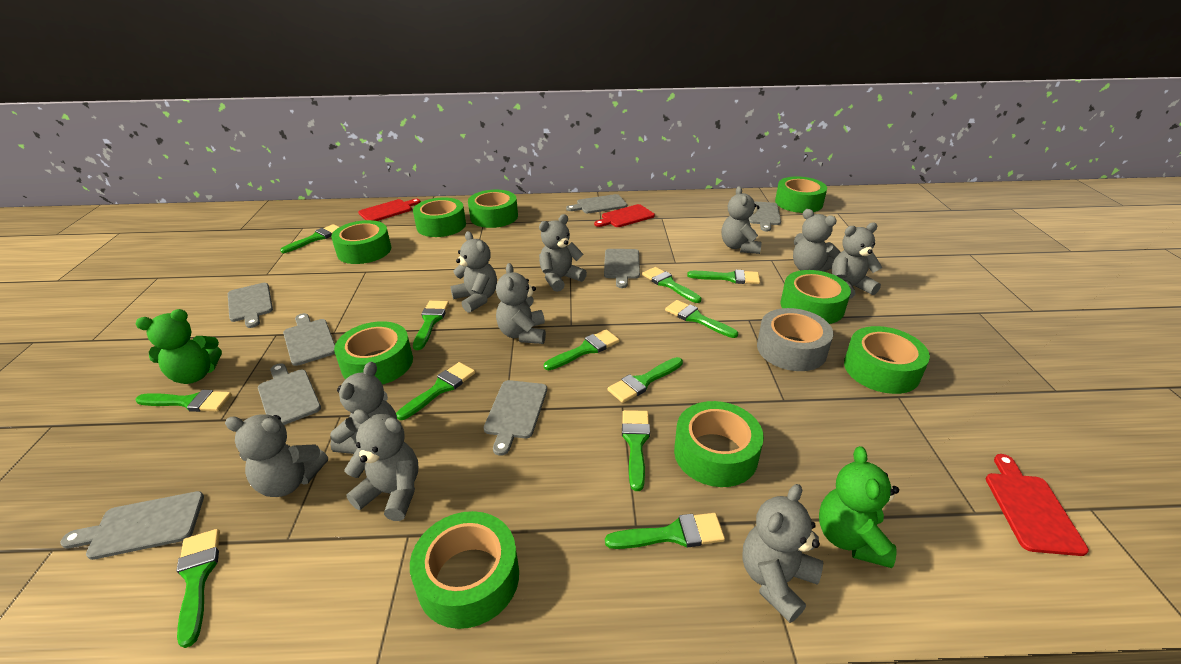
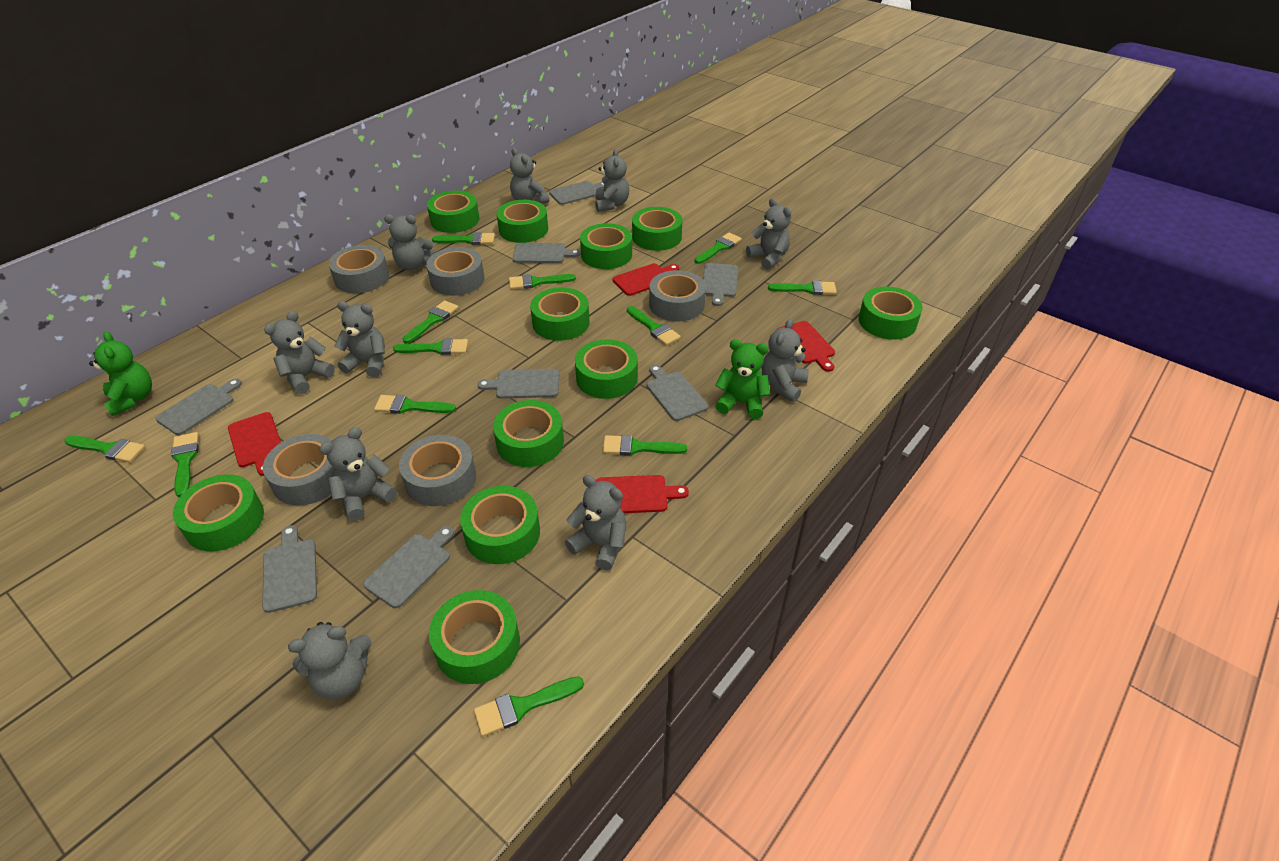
green tape: 9 -> 11
grey tape: 1 -> 5
red cutting board: 3 -> 4

